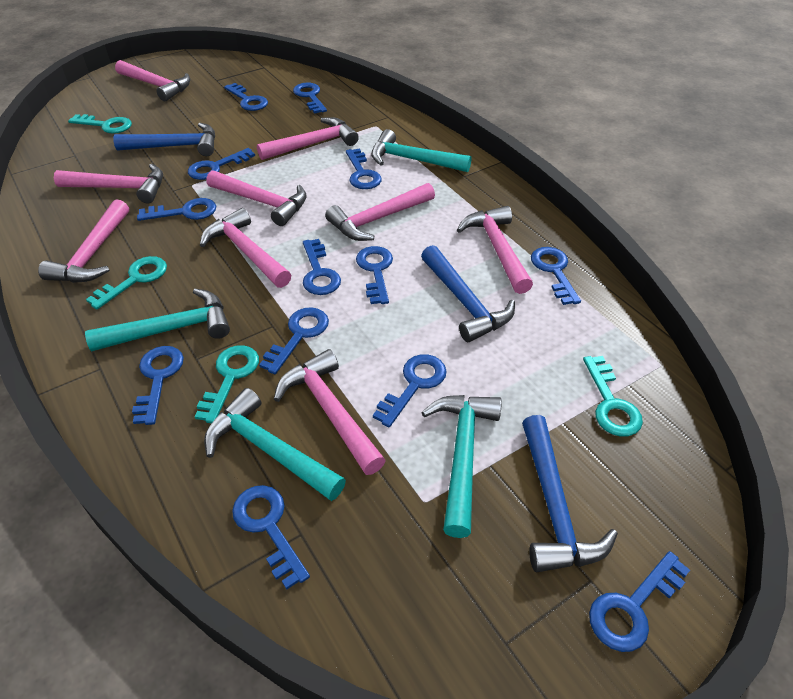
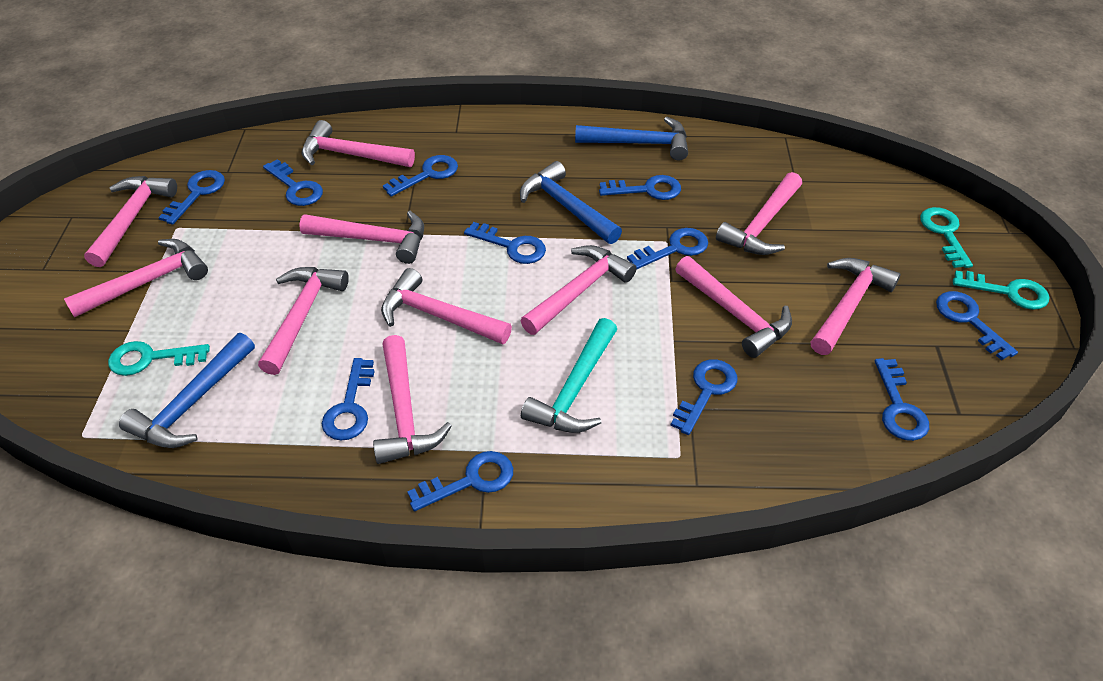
blue key: 13 -> 11
pink hammer: 9 -> 11
turquoise hammer: 4 -> 1
turquoise key: 4 -> 3

